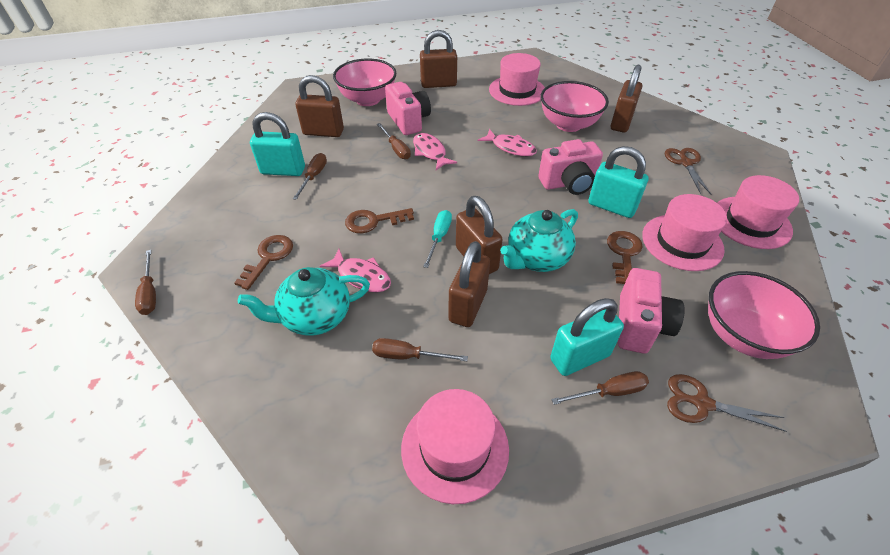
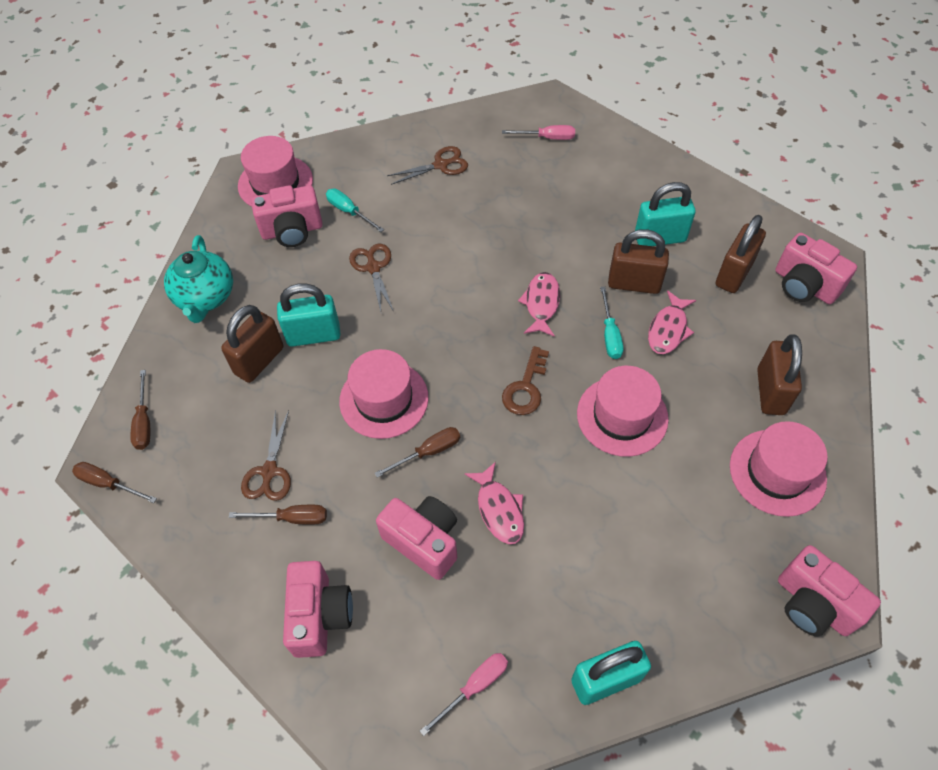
brown key: 3 -> 1
brown padlock: 5 -> 4
brown scissors: 2 -> 3
brown screwdriver: 5 -> 4
pink bowl: 3 -> 0
pink camera: 3 -> 5
pink screwdriver: 0 -> 2
turquoise screwdriver: 1 -> 2
turquoise teapot: 2 -> 1

